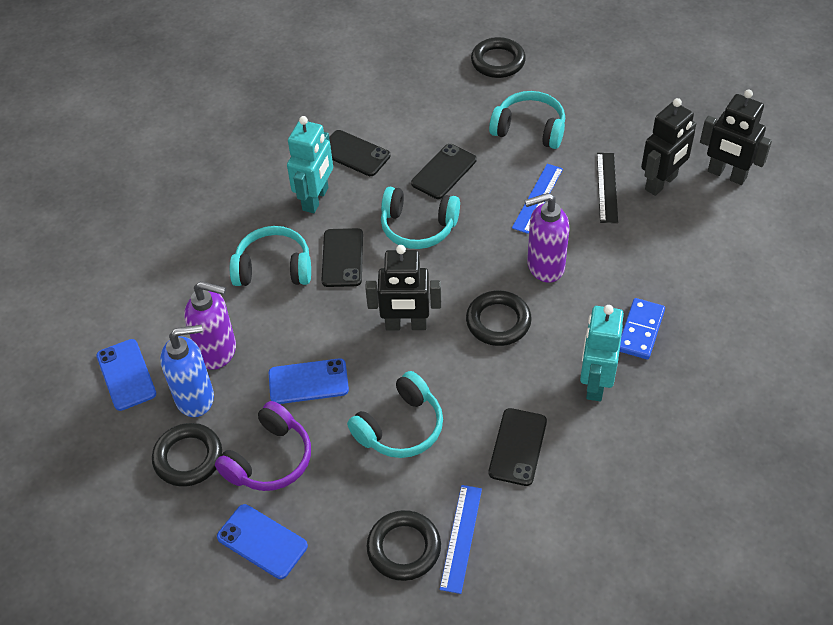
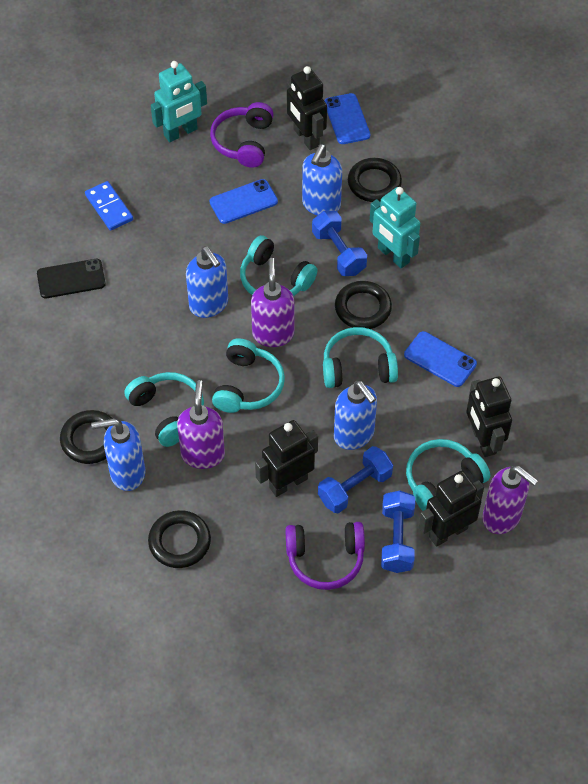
black phone: 4 -> 1
black robot: 3 -> 4
black ruler: 1 -> 0
blue dumbbell: 0 -> 3
blue ruler: 2 -> 0
blue soap dispenser: 1 -> 4
purple headphones: 1 -> 2
purple soap dispenser: 2 -> 3
turquoise headphones: 4 -> 5

